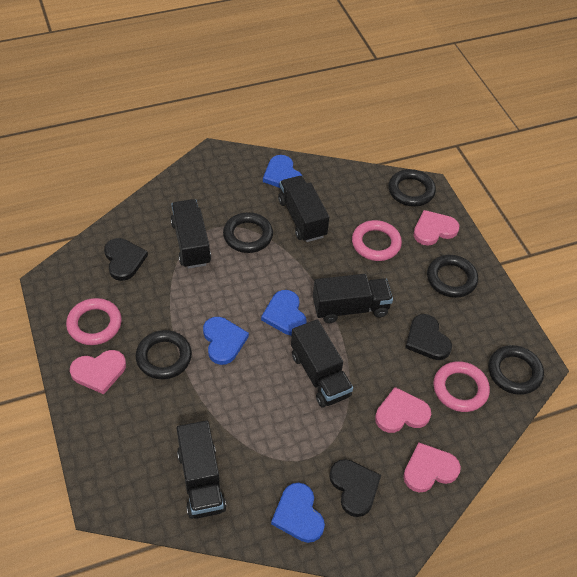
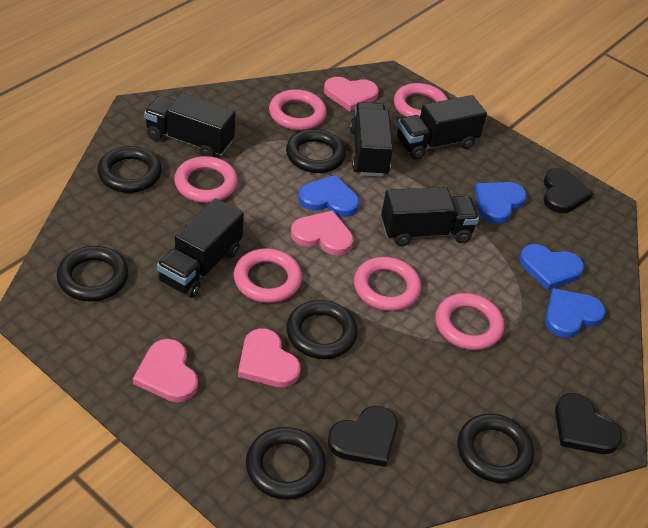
black ring: 5 -> 6
pink ring: 3 -> 6

